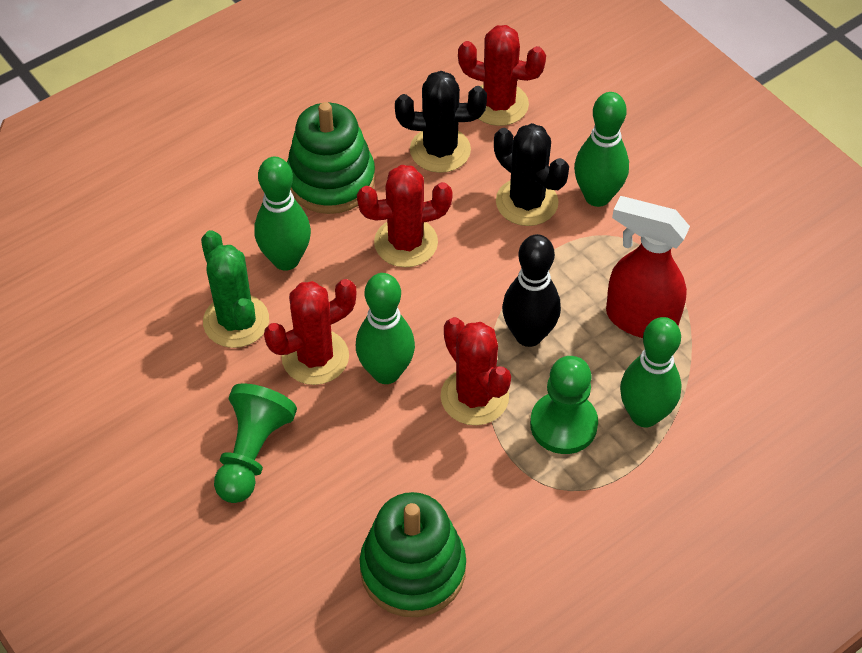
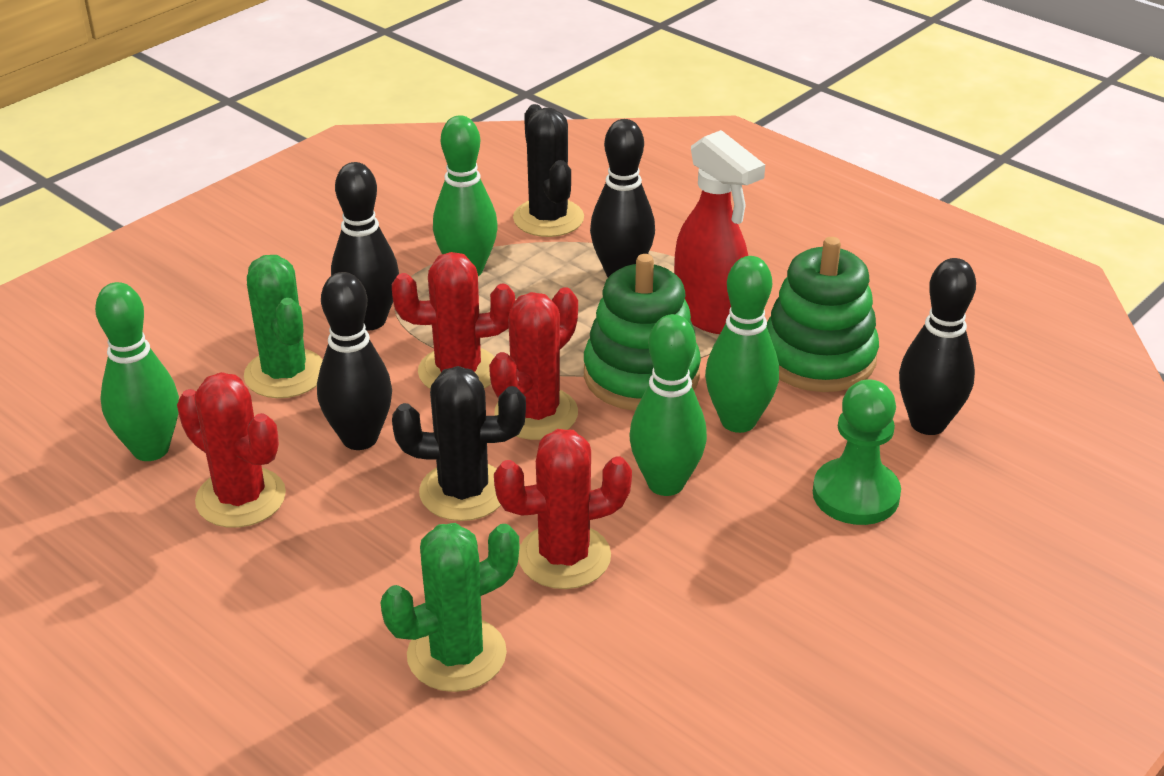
black bowling pin: 1 -> 4
green cactus: 1 -> 2
green pawn: 2 -> 1

